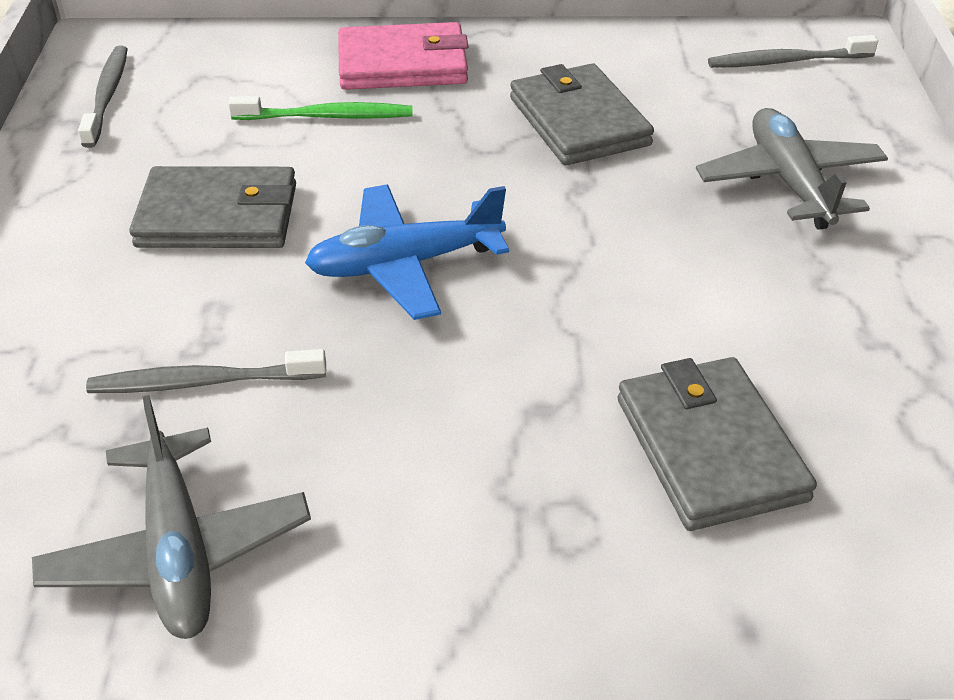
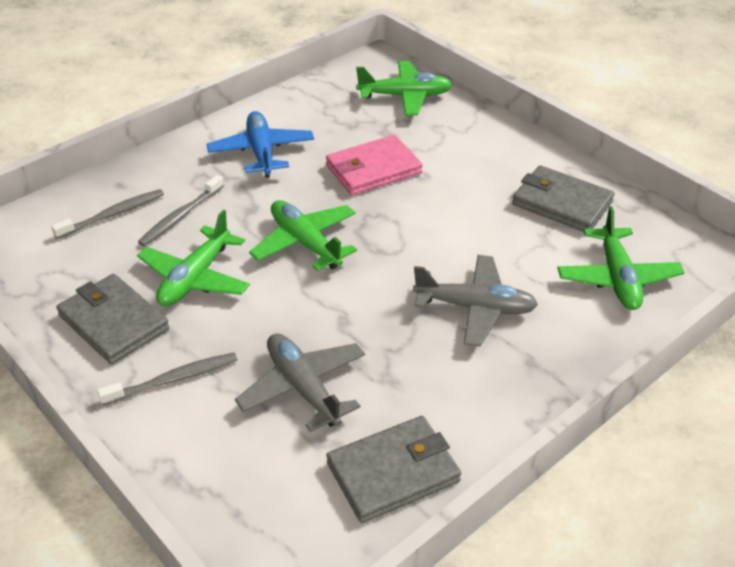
green plane: 0 -> 4
green toothbrush: 1 -> 0

